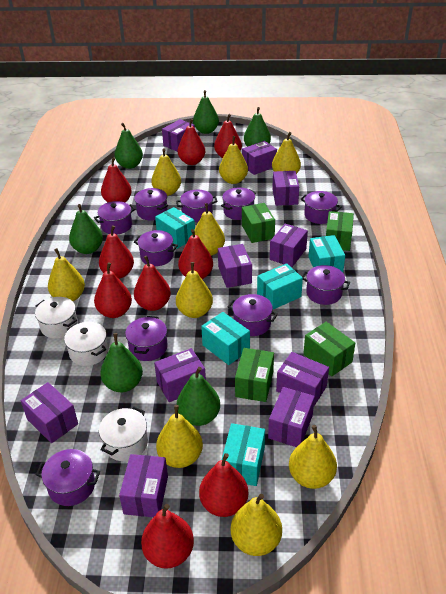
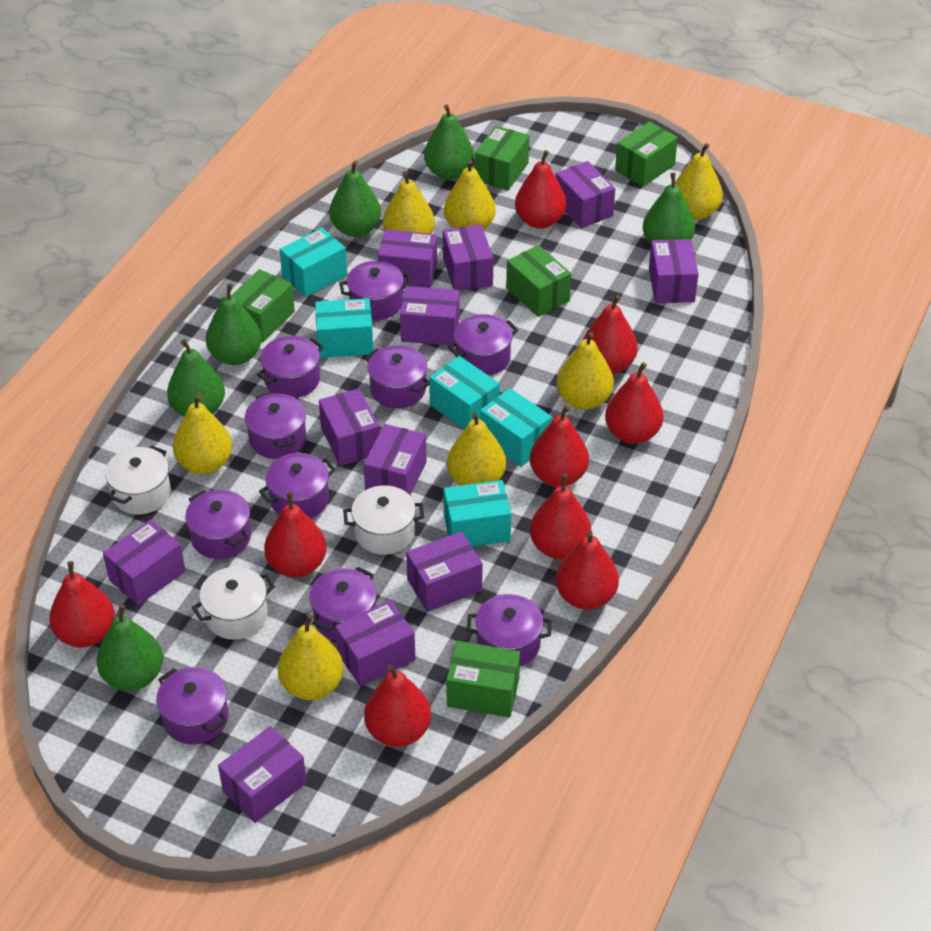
green box: 4 -> 5
purple box: 10 -> 11
yellow pear: 9 -> 7

